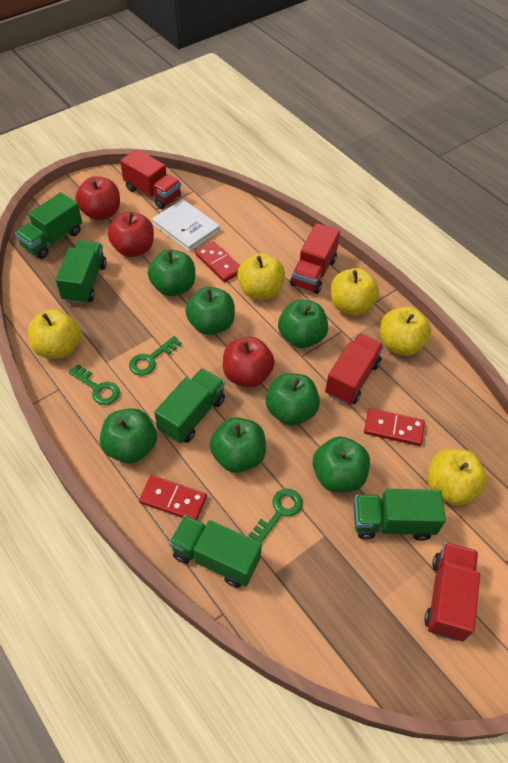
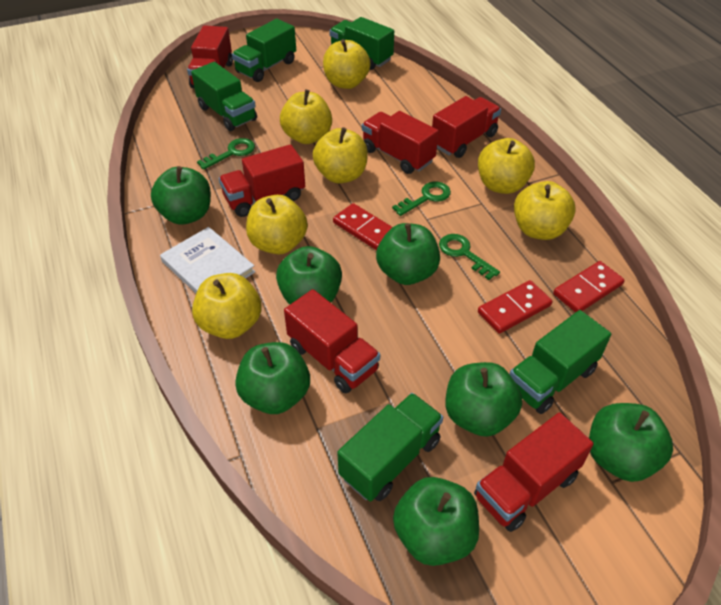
red apple: 3 -> 0
red truck: 4 -> 6
yellow apple: 5 -> 7

